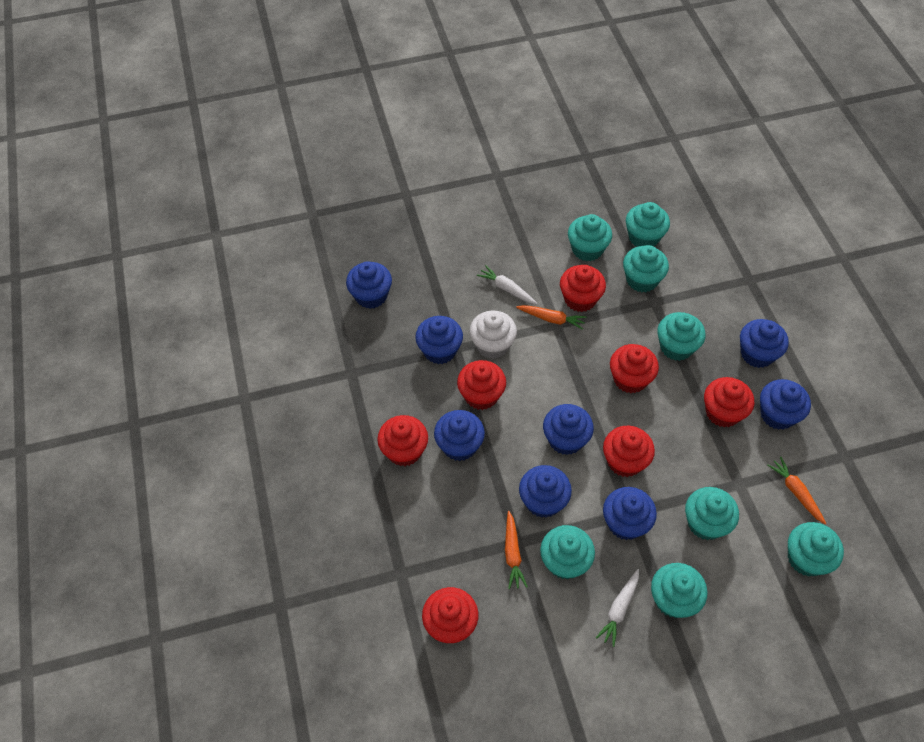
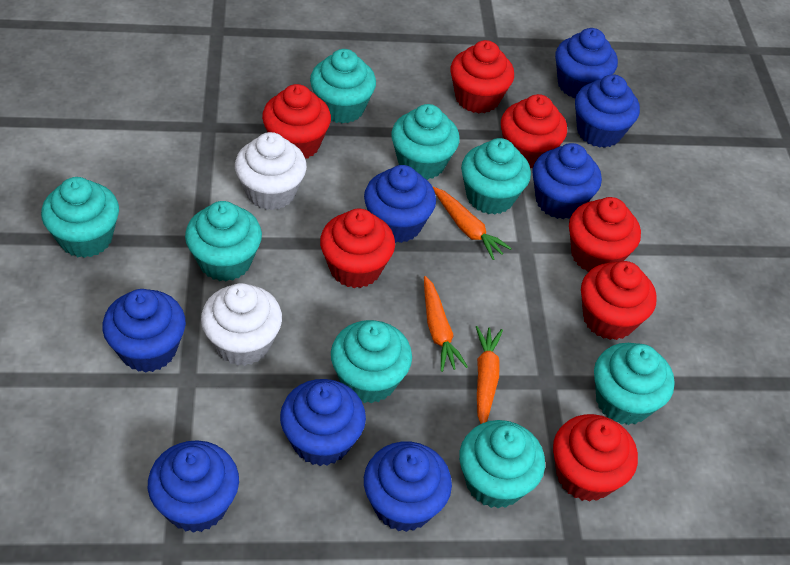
white carrot: 2 -> 0
white cupcake: 1 -> 2

